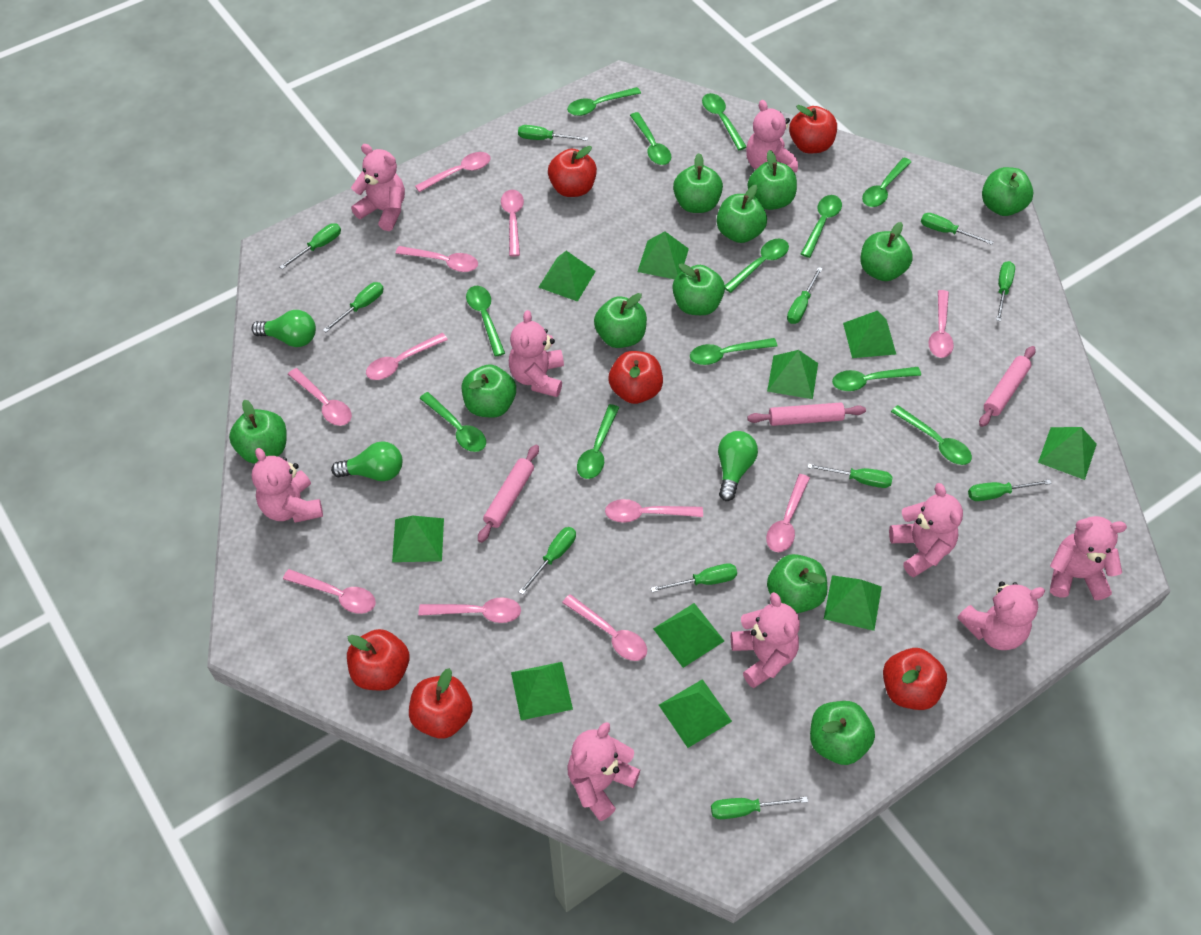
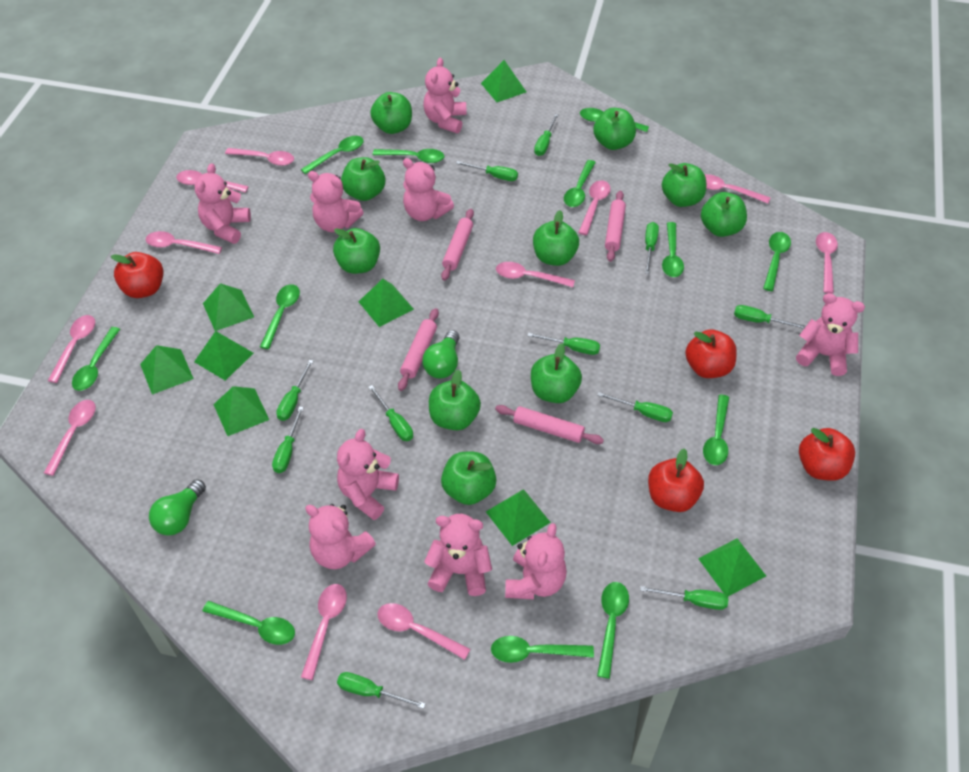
green apple: 11 -> 10
green light bulb: 3 -> 2
green pyramid: 10 -> 8
pink rolling pin: 3 -> 4
red apple: 6 -> 4

